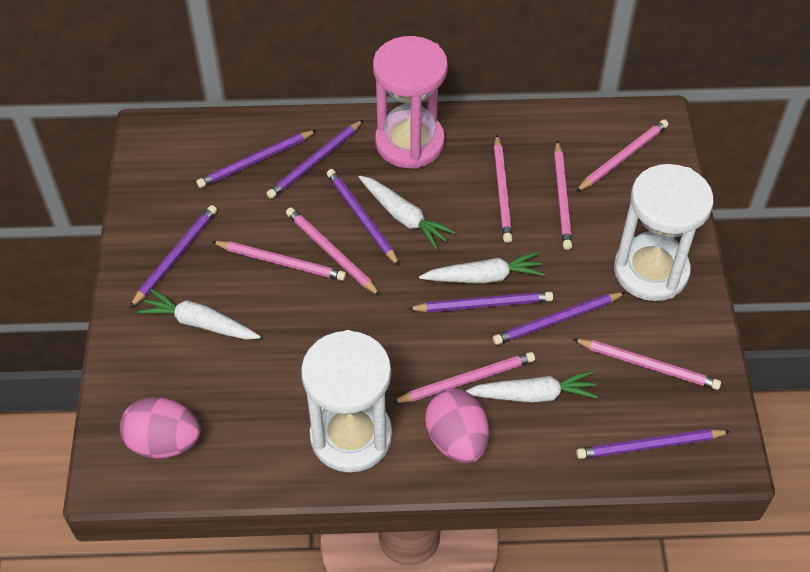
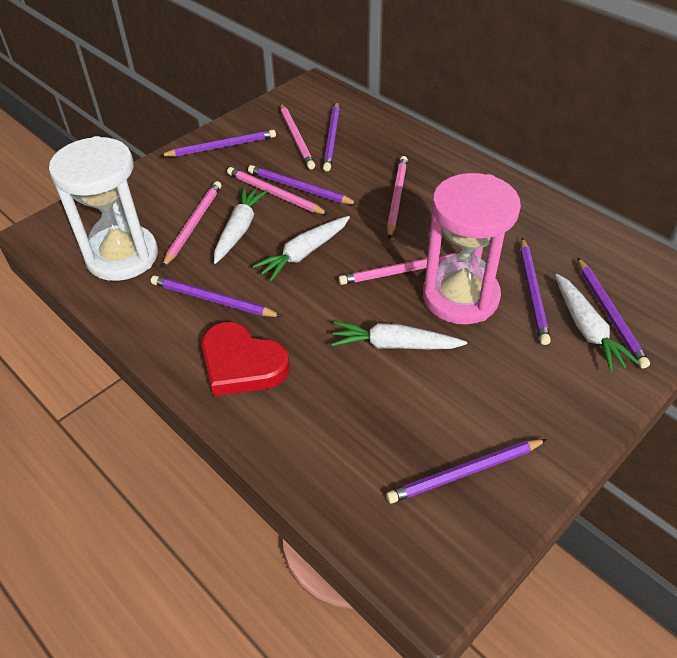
pink egg: 2 -> 0
pink pencil: 7 -> 5
red heart: 0 -> 1
white hourglass: 2 -> 1

